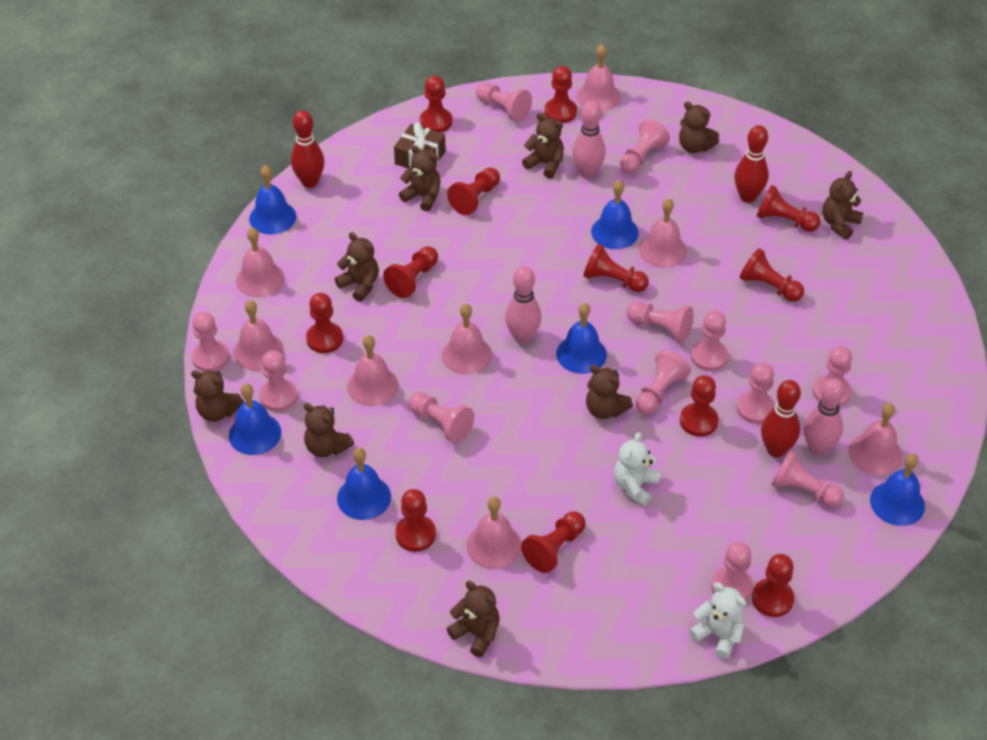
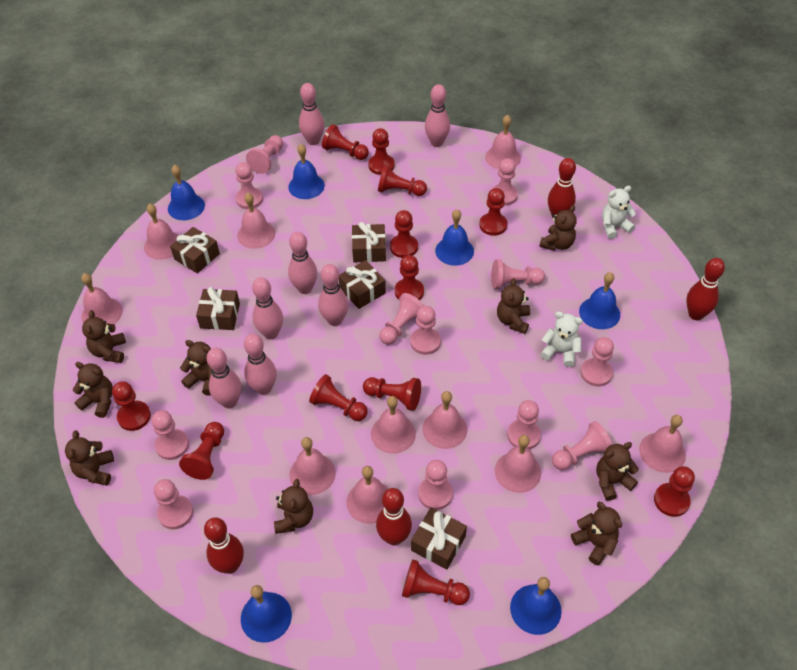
brown gift: 1 -> 5
pink bell: 8 -> 10
pink bowling pin: 3 -> 7
red bowling pin: 3 -> 4

